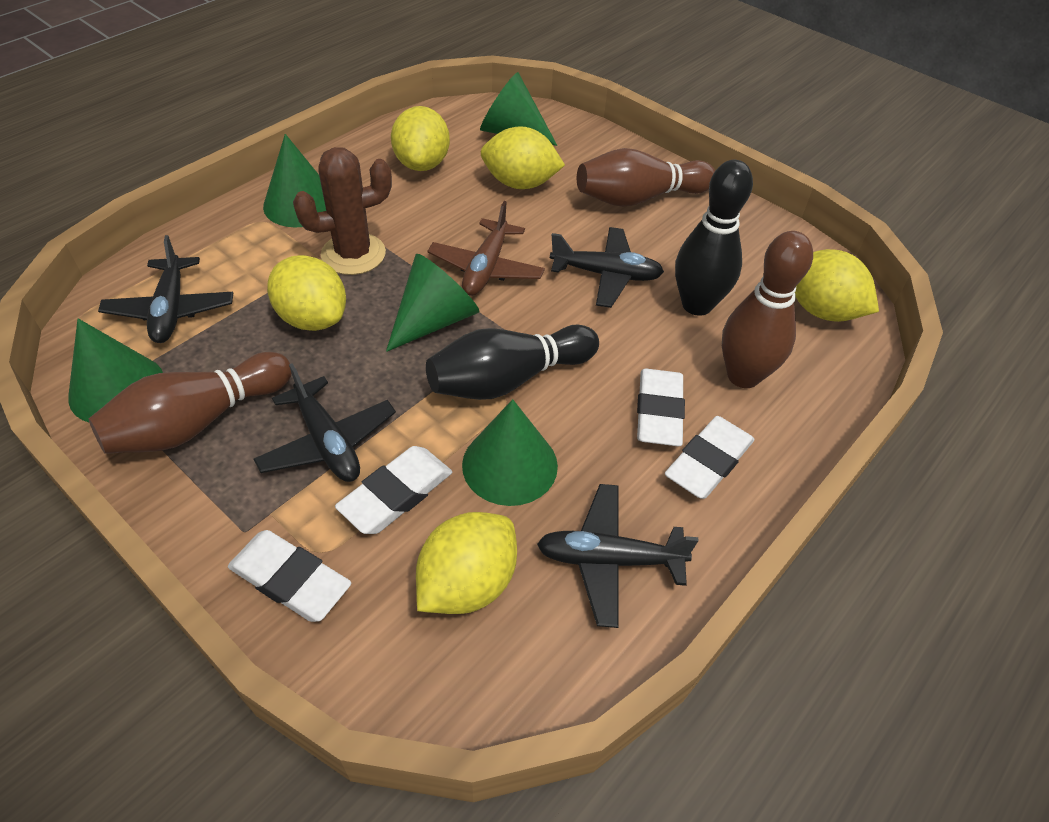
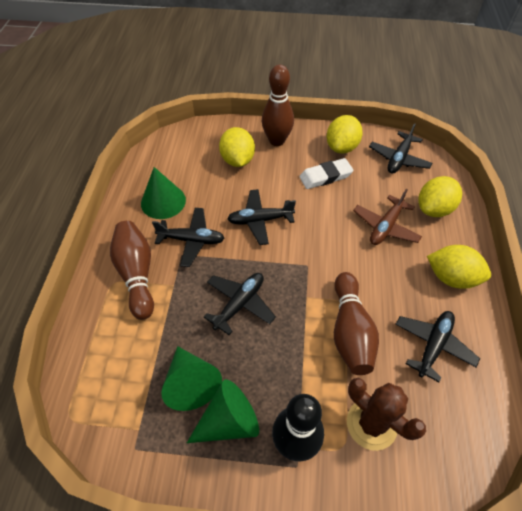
black bowling pin: 2 -> 1
black plane: 4 -> 5
green cone: 5 -> 3
white eraser: 4 -> 1
yellow lemon: 5 -> 4

